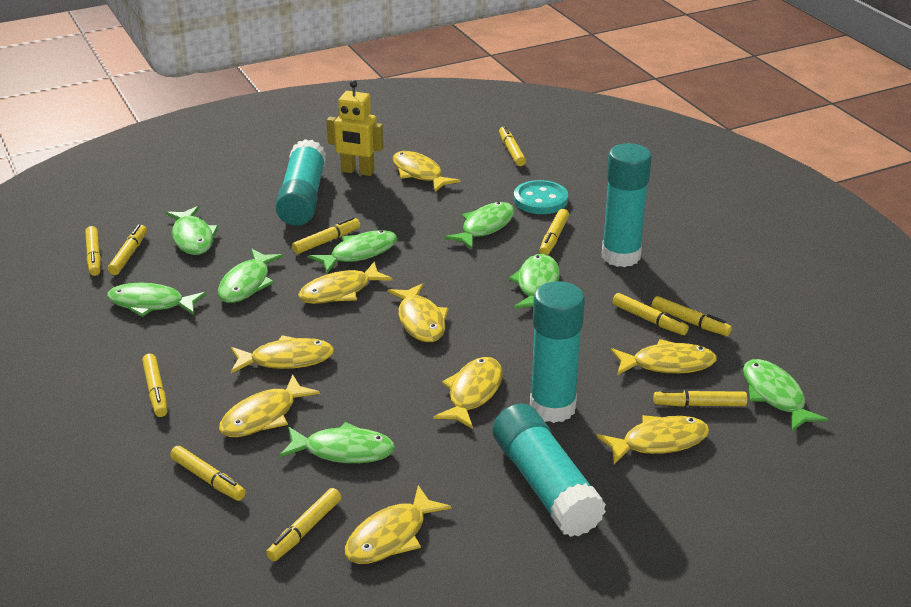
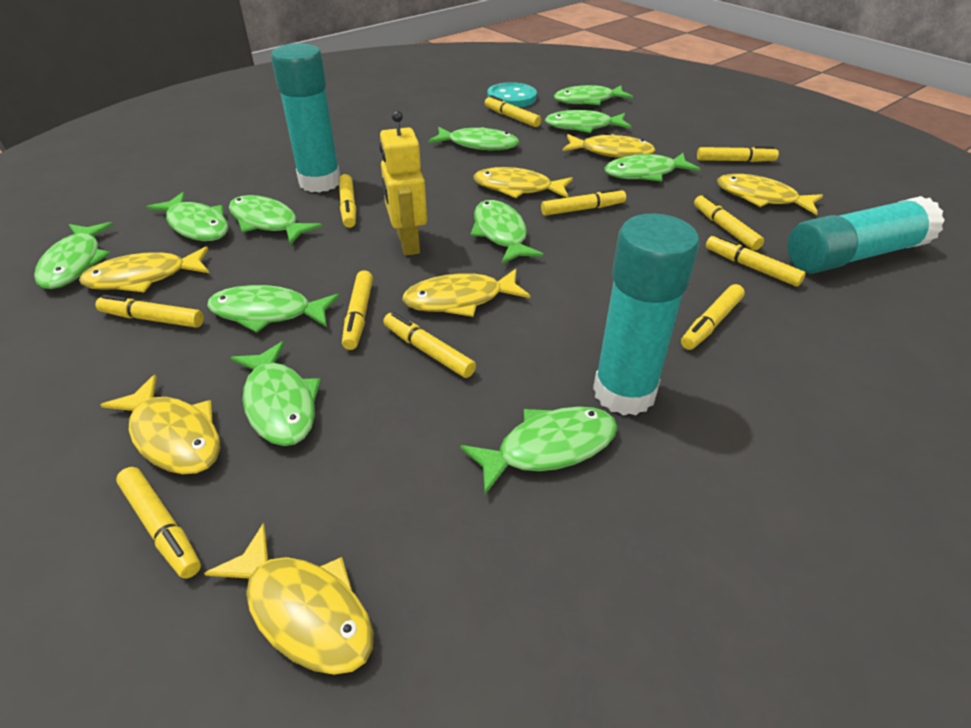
green fish: 8 -> 11
turquoise glue stick: 4 -> 3
yellow fish: 9 -> 7

